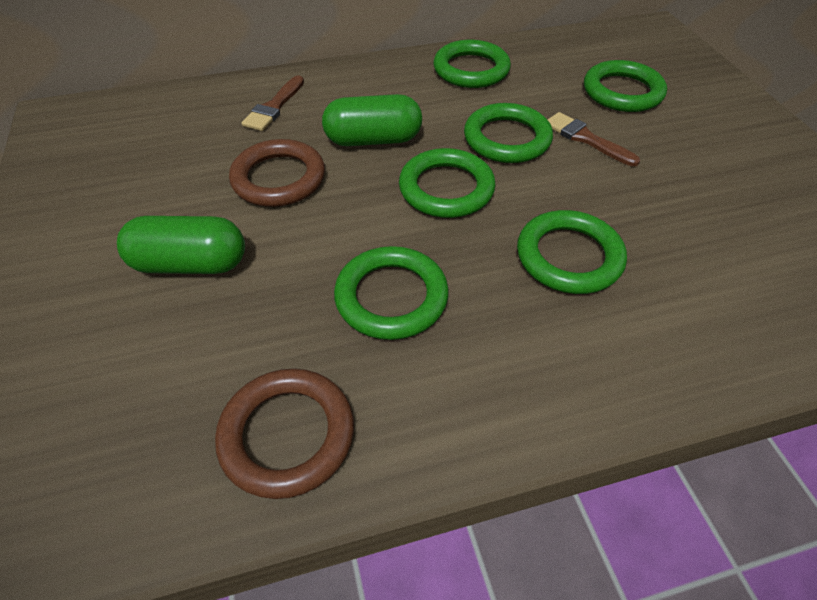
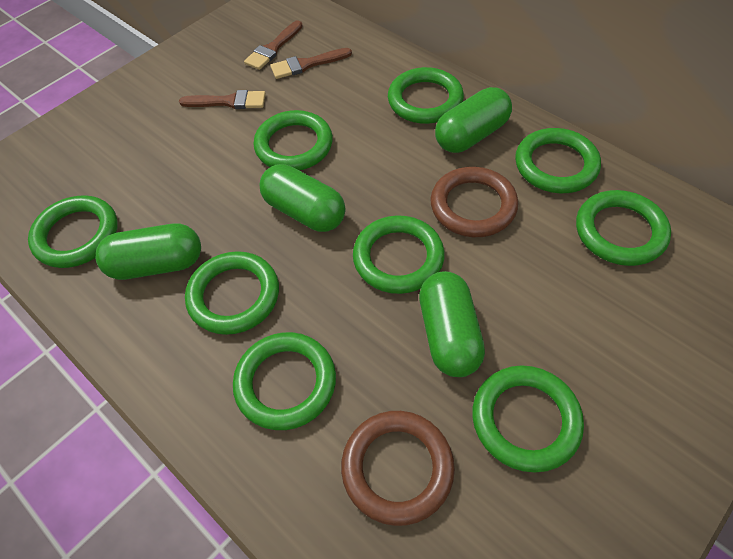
brown brush: 2 -> 3
green capsule: 2 -> 4
green ring: 6 -> 9

